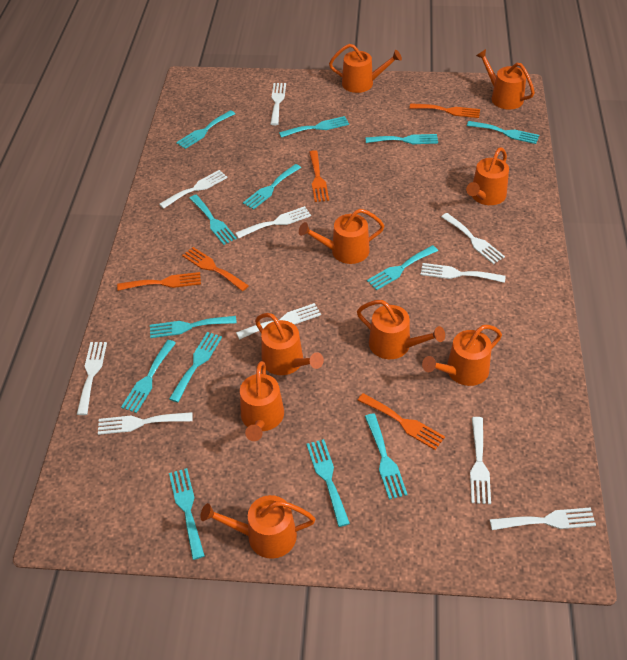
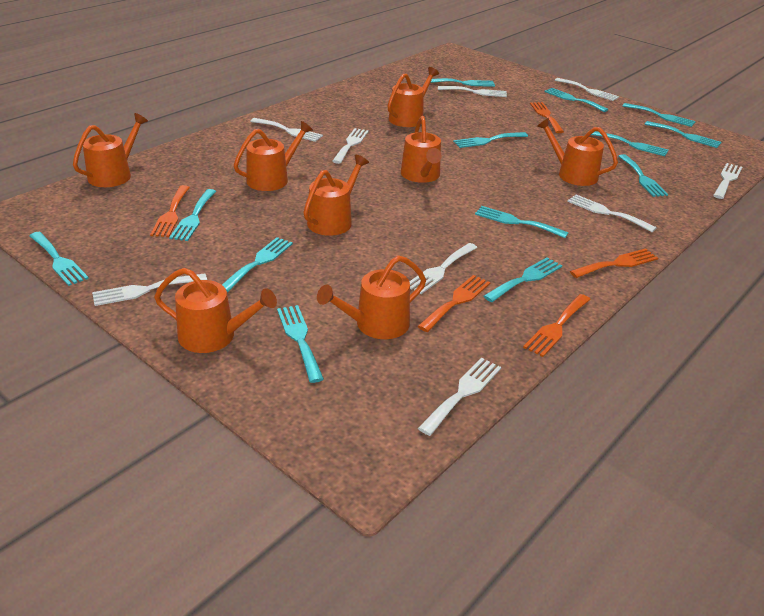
orange watering can: 9 -> 8
white fork: 10 -> 9

